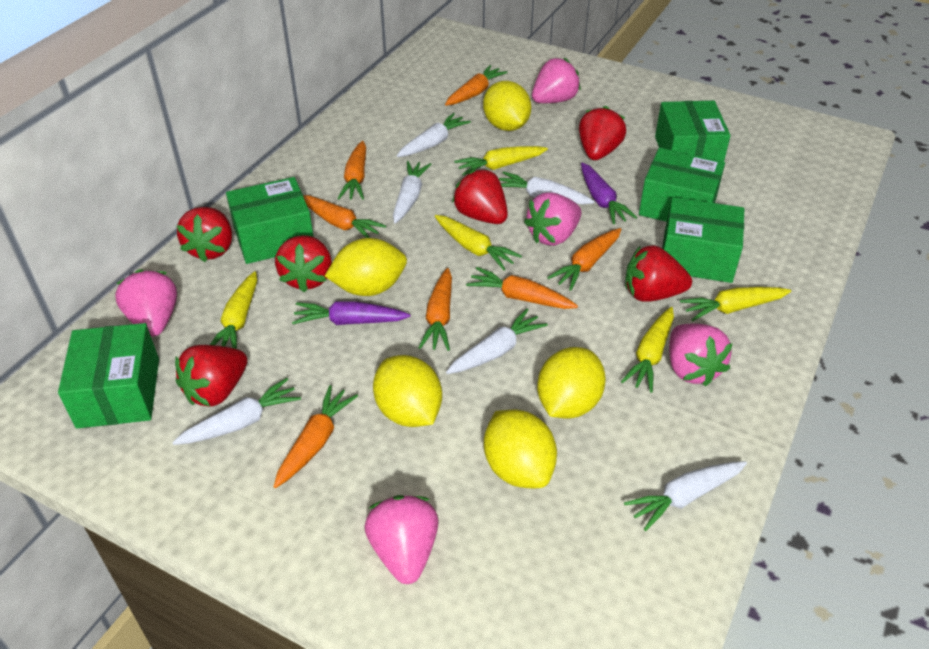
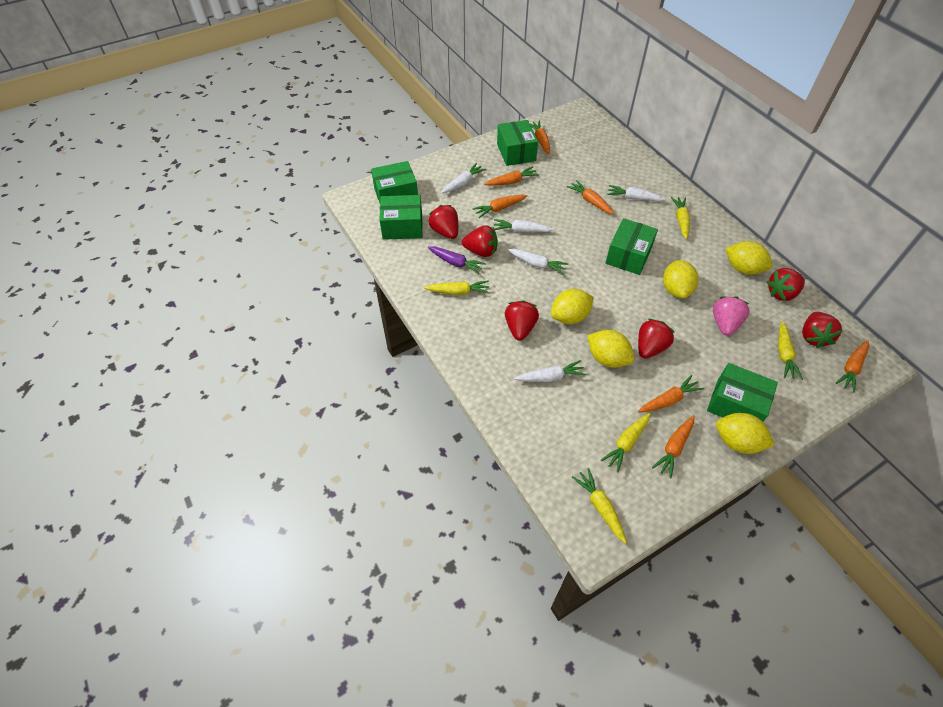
pink strawberry: 5 -> 1
purple carrot: 2 -> 1
white carrot: 6 -> 5

